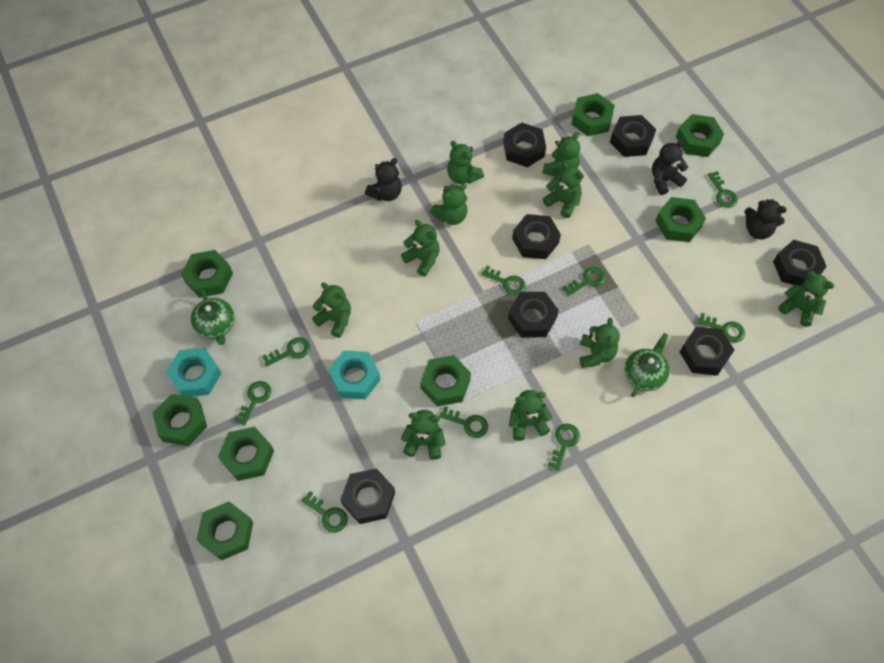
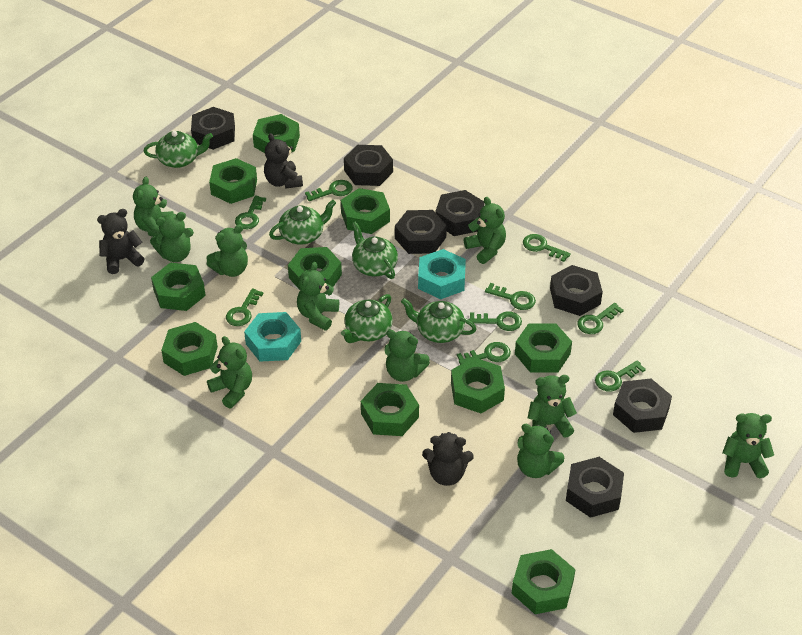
green nut: 8 -> 10
green teapot: 2 -> 5

